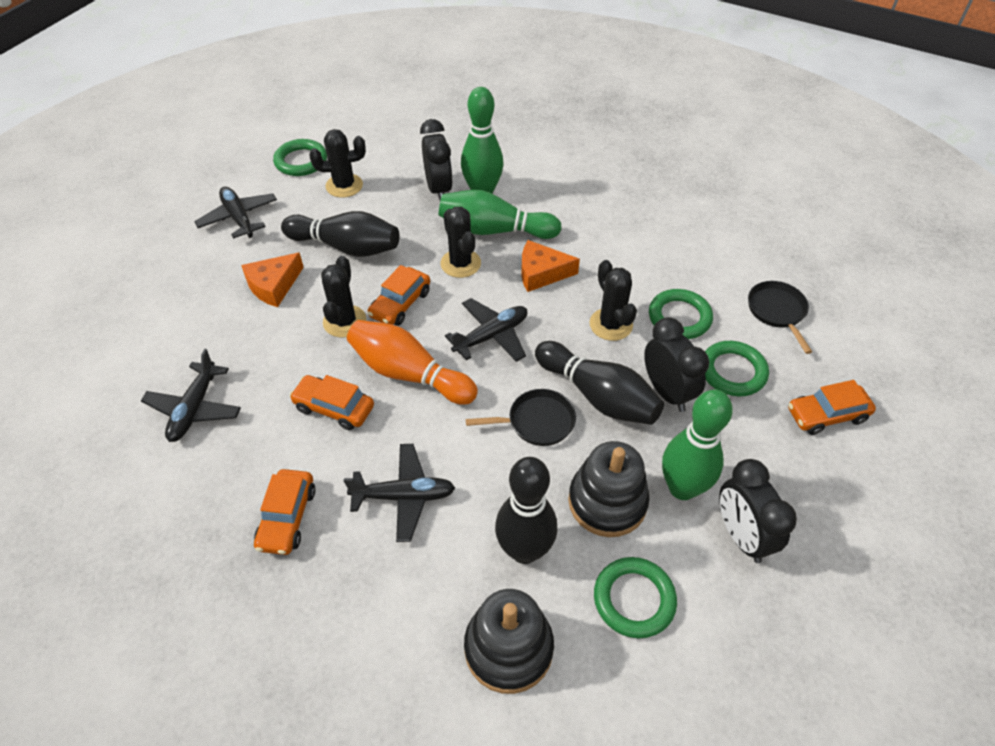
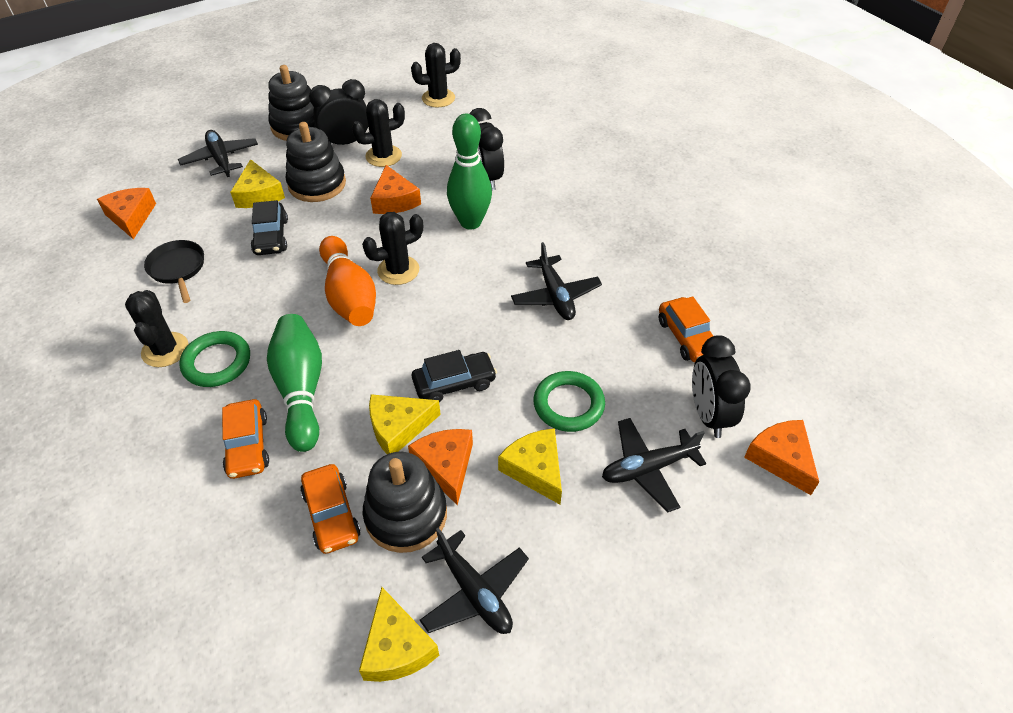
black bowling pin: 3 -> 0
black car: 0 -> 2
black pan: 2 -> 1
black stacking toy: 2 -> 3
green bowling pin: 3 -> 2
green ring: 4 -> 2
orange car: 4 -> 3
orange cheese: 2 -> 4
yellow cheese: 0 -> 4

